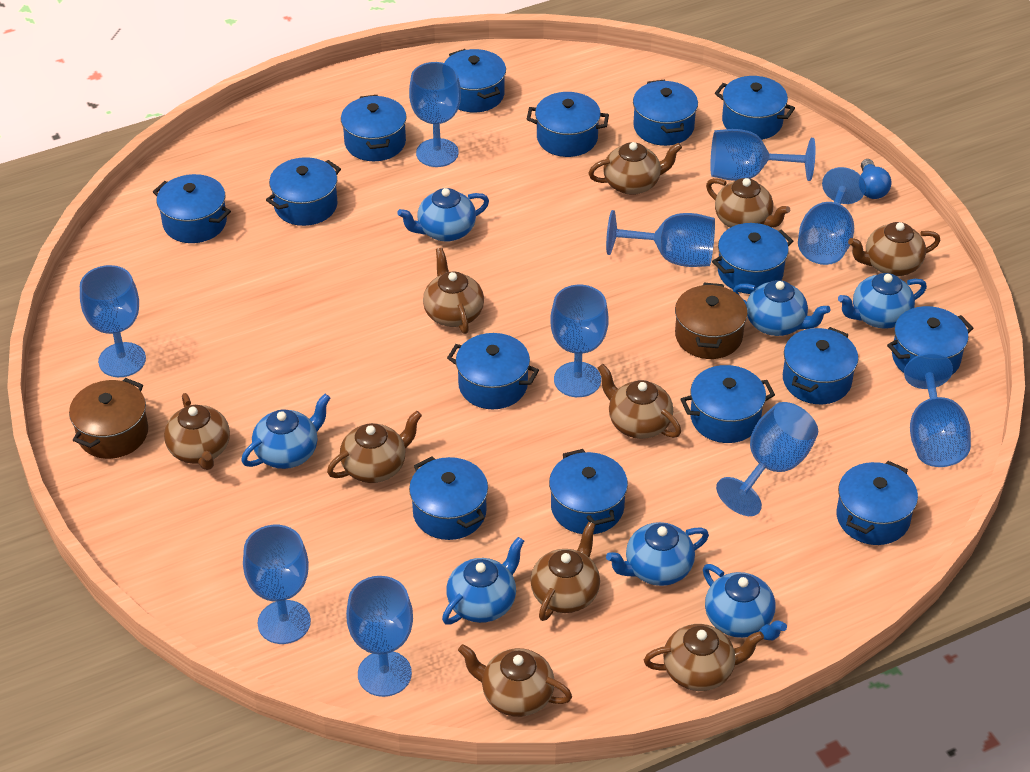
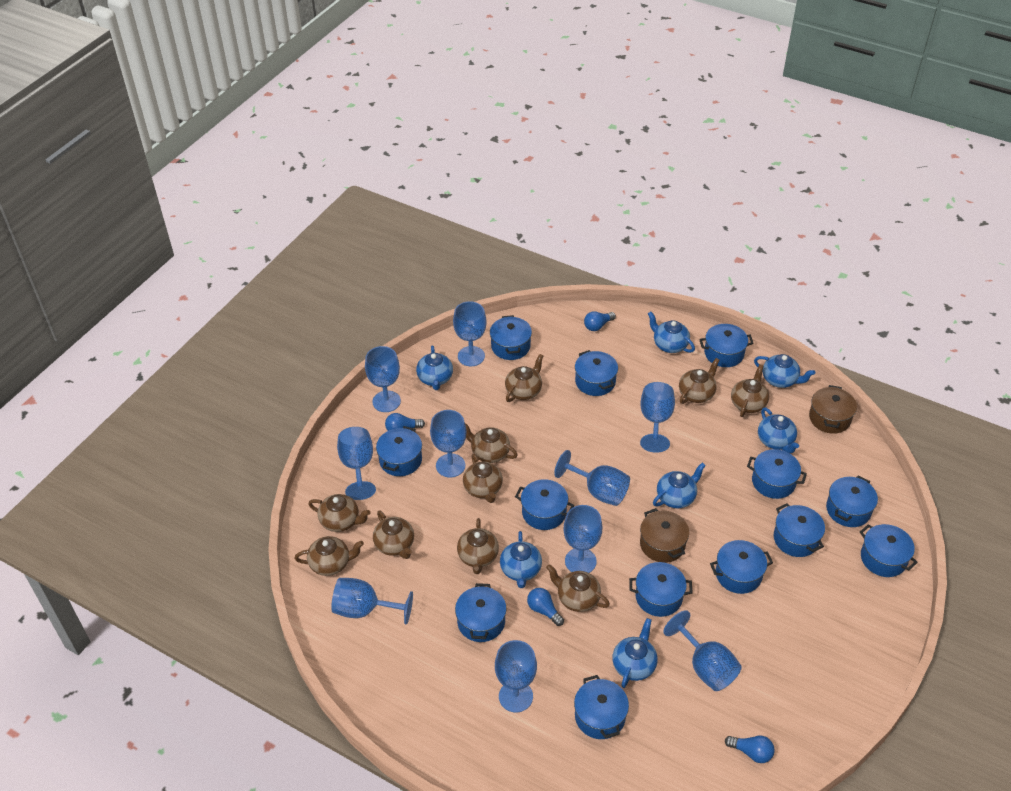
blue light bulb: 1 -> 4
blue pot: 15 -> 13

